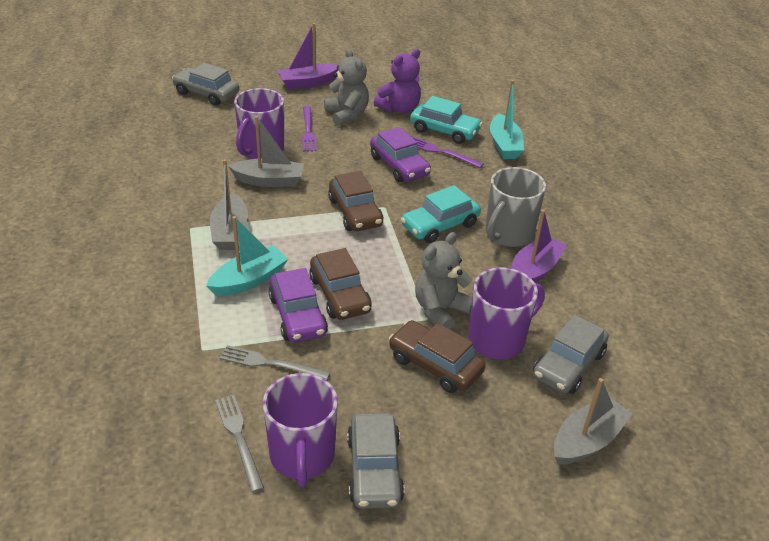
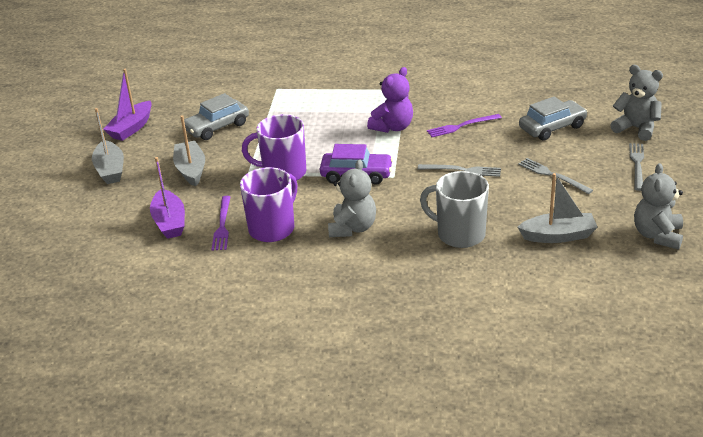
brown car: 3 -> 0
grey car: 3 -> 2
grey fork: 2 -> 3
grey teddy bear: 2 -> 3
purple car: 2 -> 1
purple mug: 3 -> 2
turquoise boat: 2 -> 0
turquoise car: 2 -> 0

